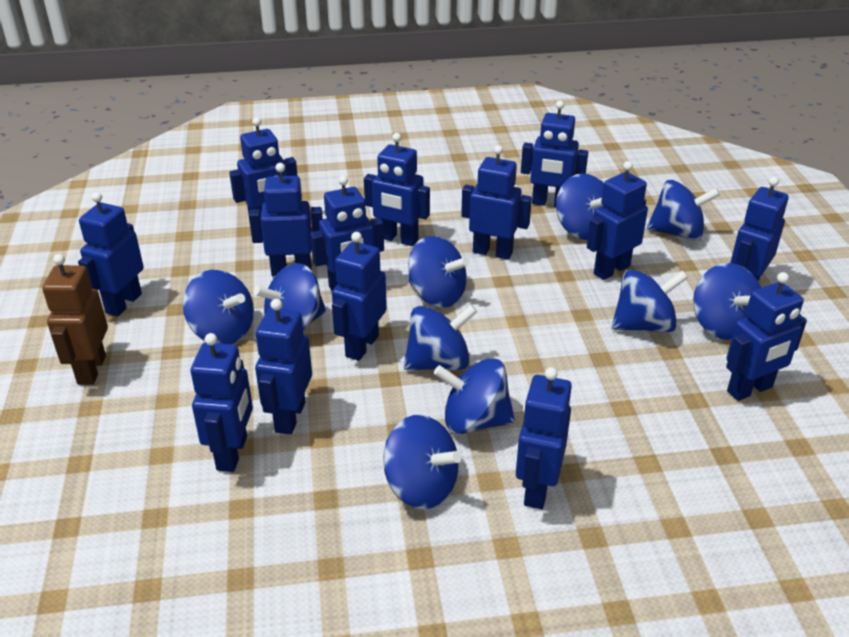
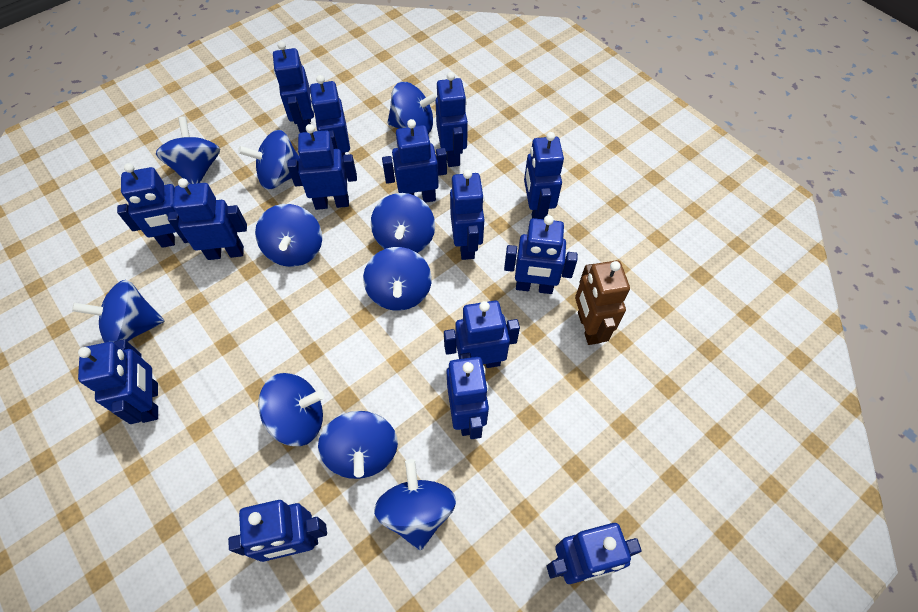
blue robot: 14 -> 15

